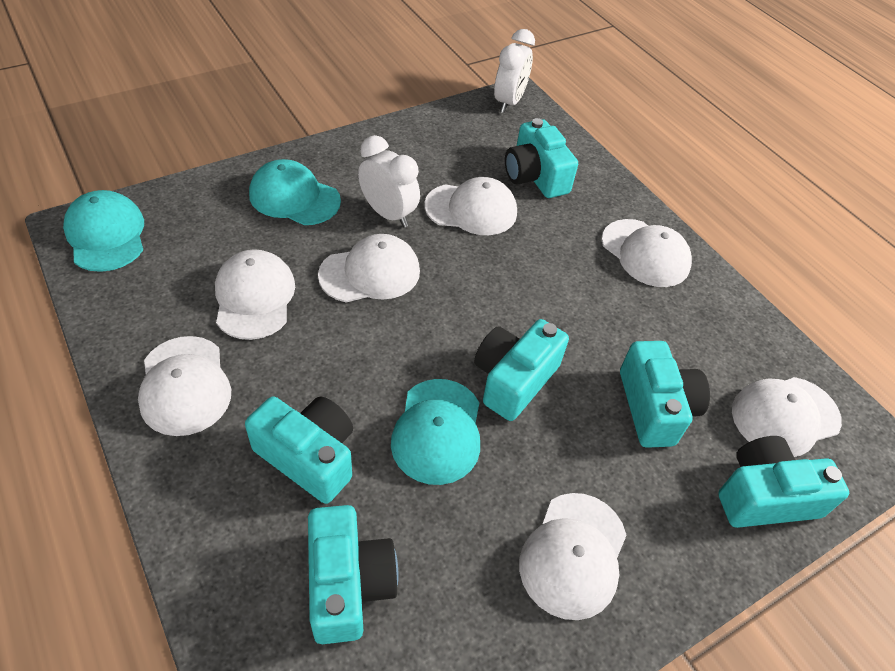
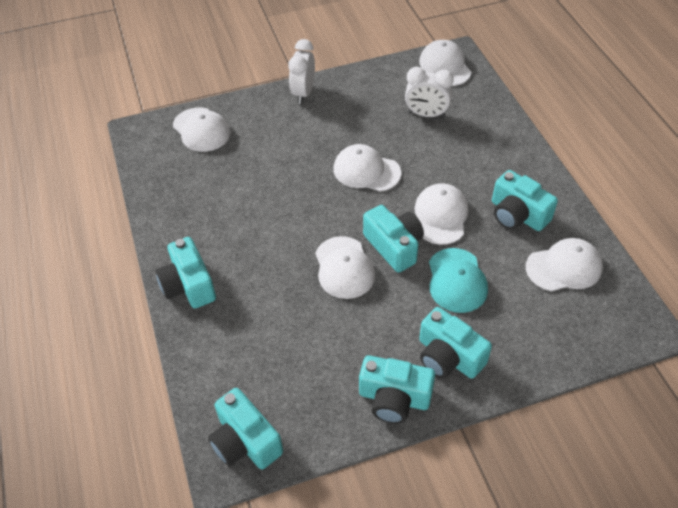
turquoise cap: 3 -> 1
white cap: 7 -> 6

